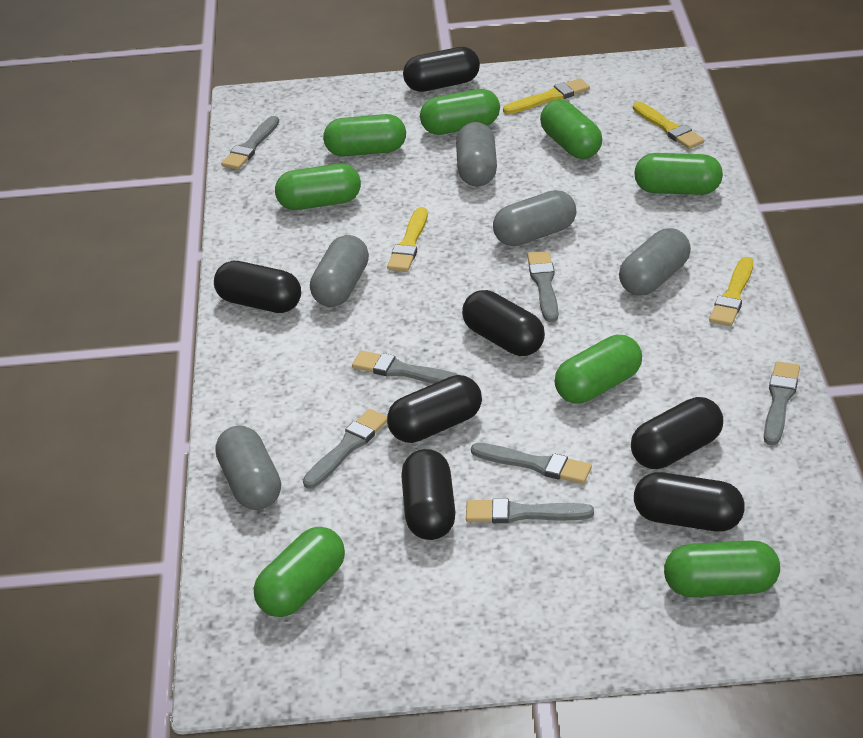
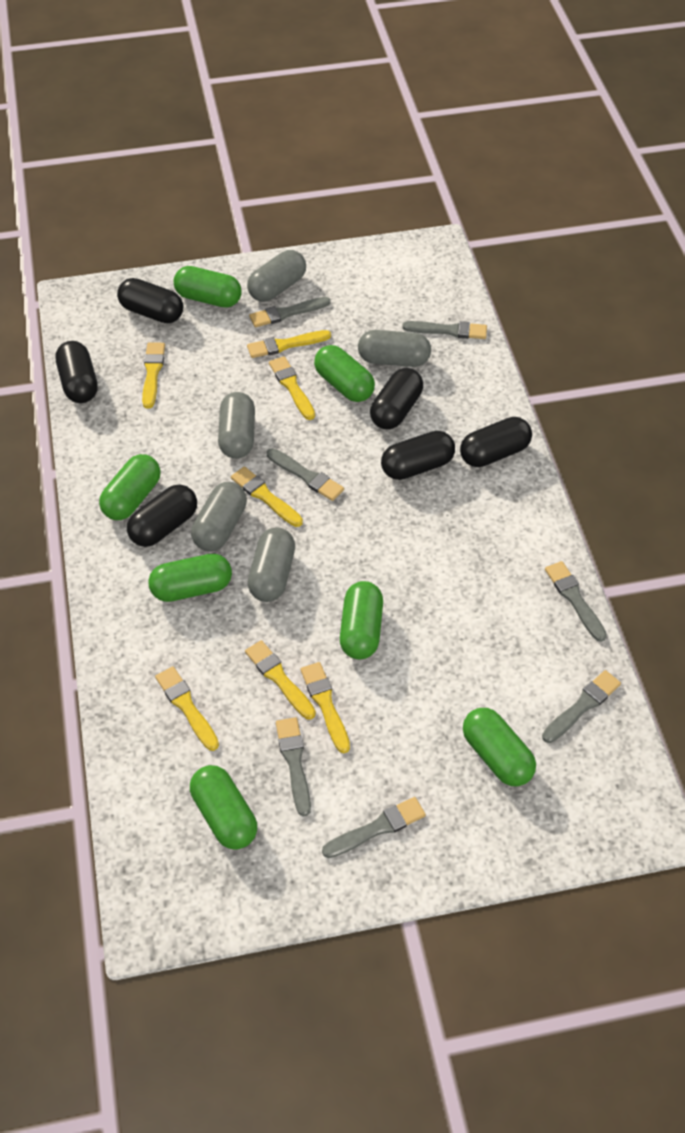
black capsule: 7 -> 6
green capsule: 8 -> 7
yellow brush: 4 -> 7

